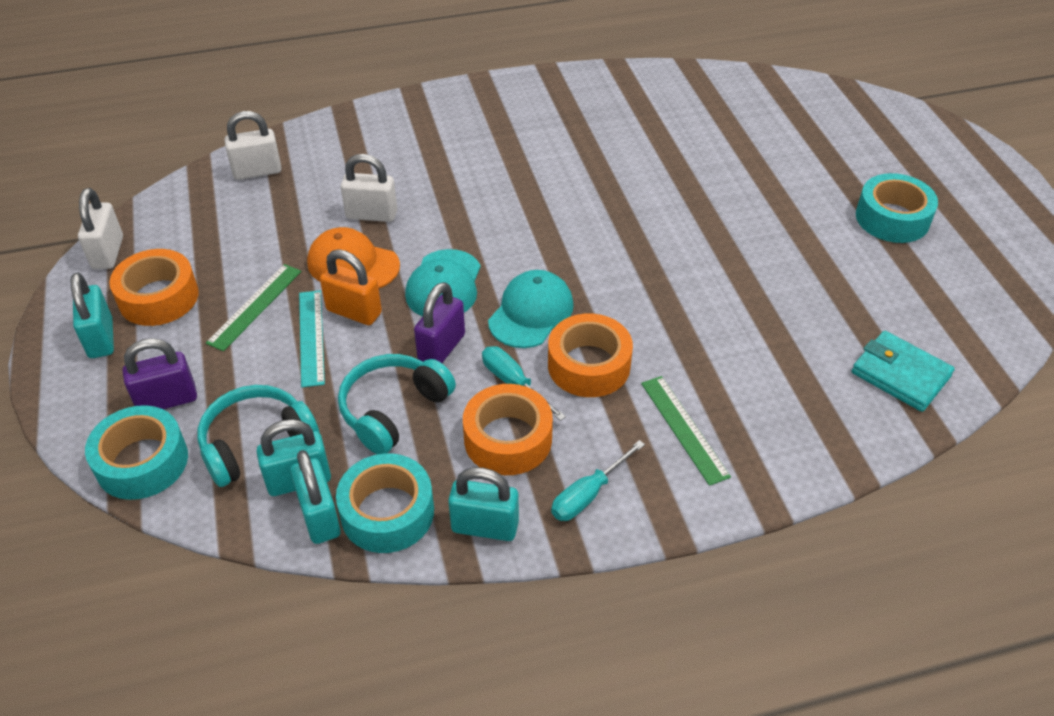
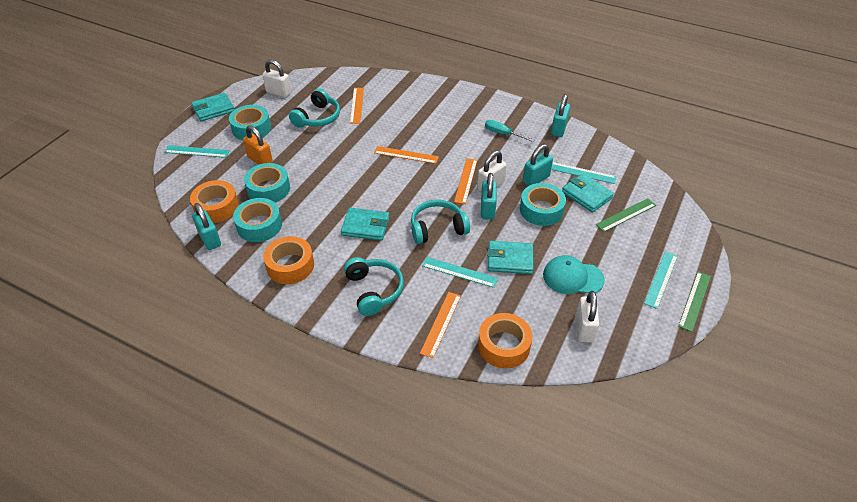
orange cap: 1 -> 0
orange ruler: 0 -> 4
purple padlock: 2 -> 0
turquoise cap: 2 -> 1
turquoise headphones: 2 -> 3
turquoise ruler: 1 -> 4
turquoise screwdriver: 2 -> 1
turquoise tape: 3 -> 4
turquoise wallet: 1 -> 4

